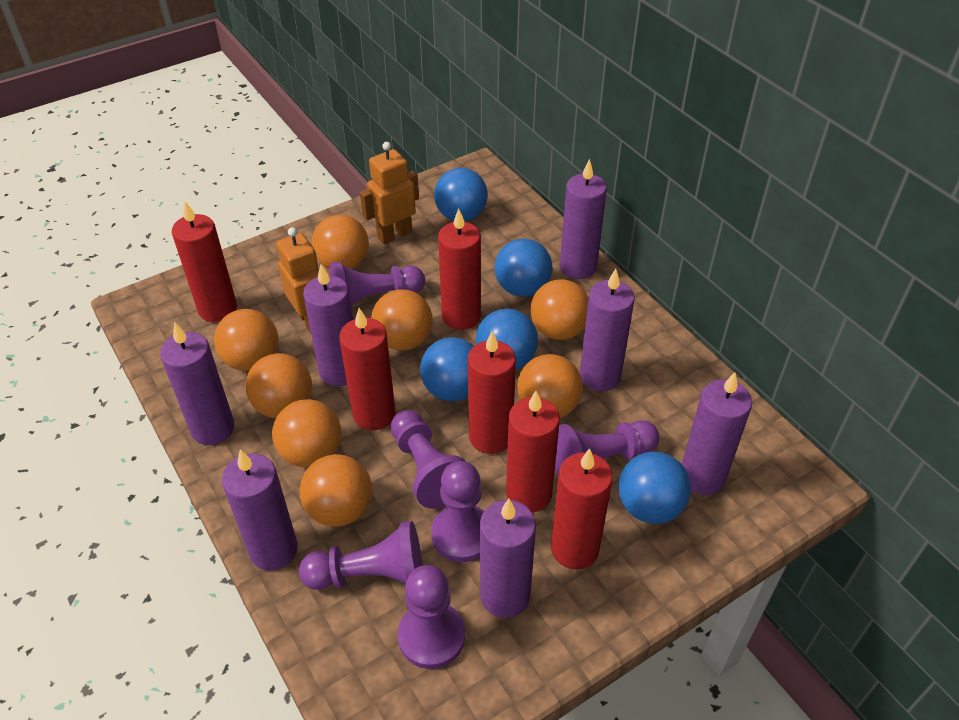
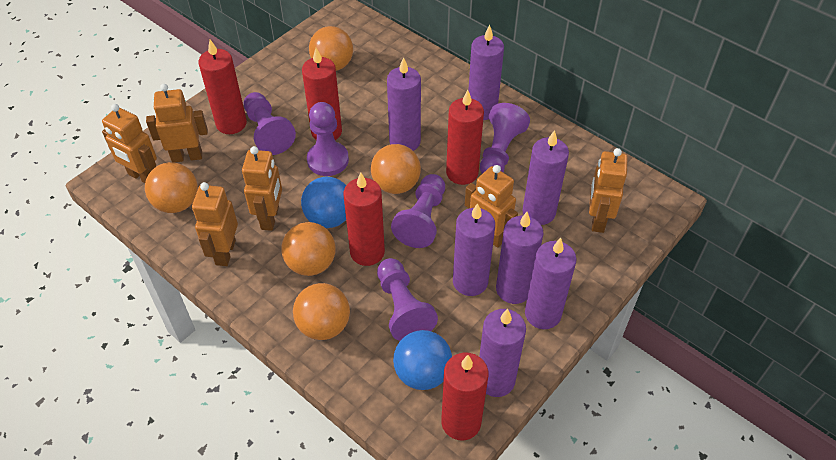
blue ball: 5 -> 2
orange ball: 8 -> 5
orange robot: 2 -> 6
purple pawn: 6 -> 5
red candle: 6 -> 5

